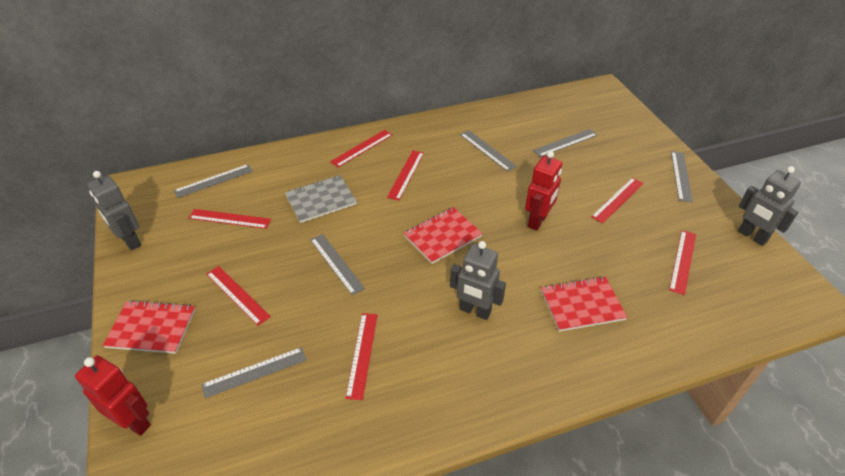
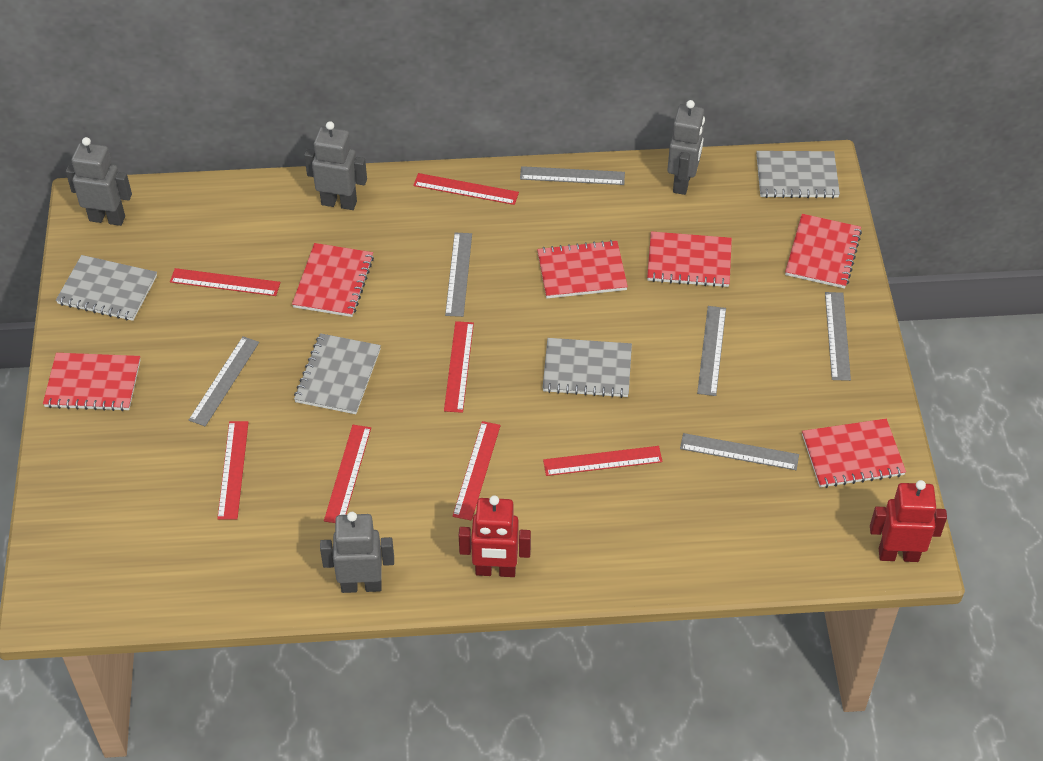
grey notebook: 1 -> 4
grey robot: 3 -> 4
red notebook: 3 -> 6

